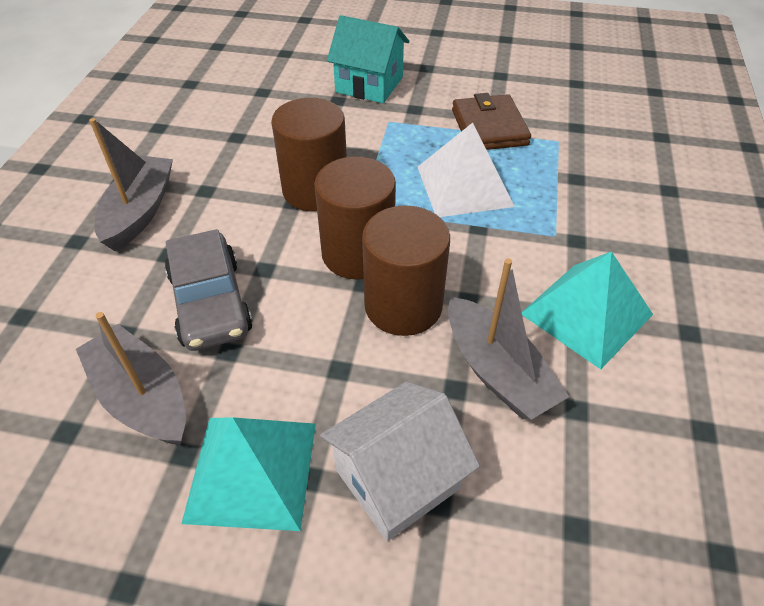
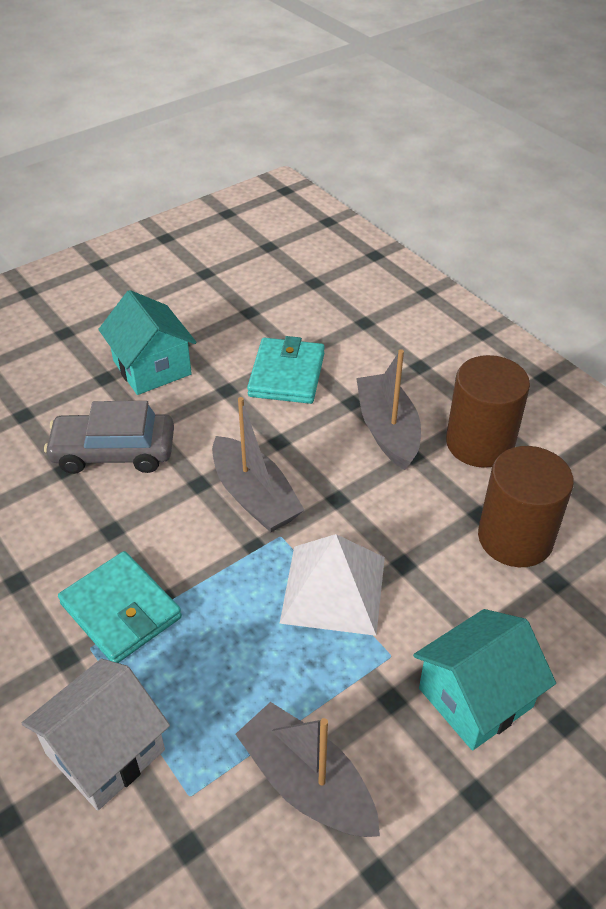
brown cylinder: 3 -> 2
brown wallet: 1 -> 0
turquoise house: 1 -> 2
turquoise pyramid: 2 -> 0
turquoise wallet: 0 -> 2

